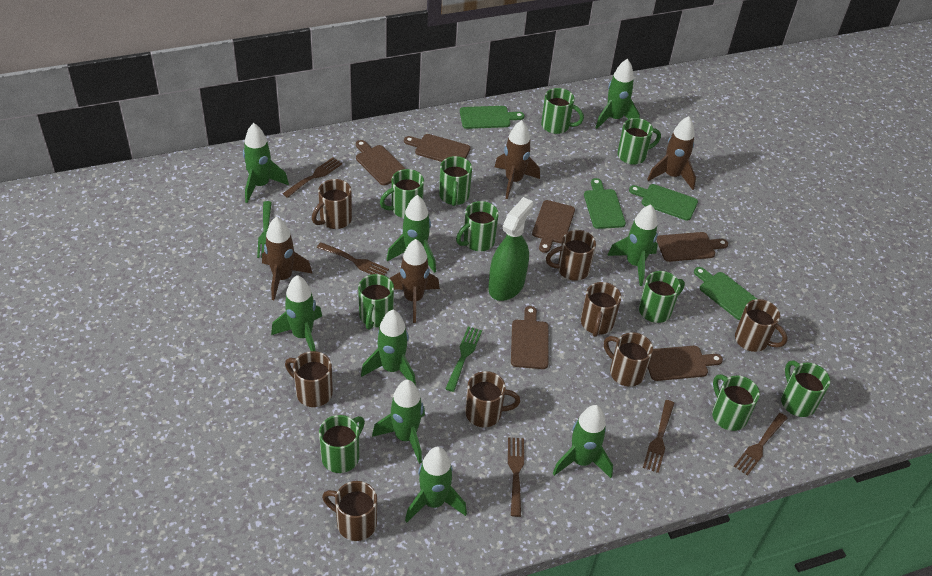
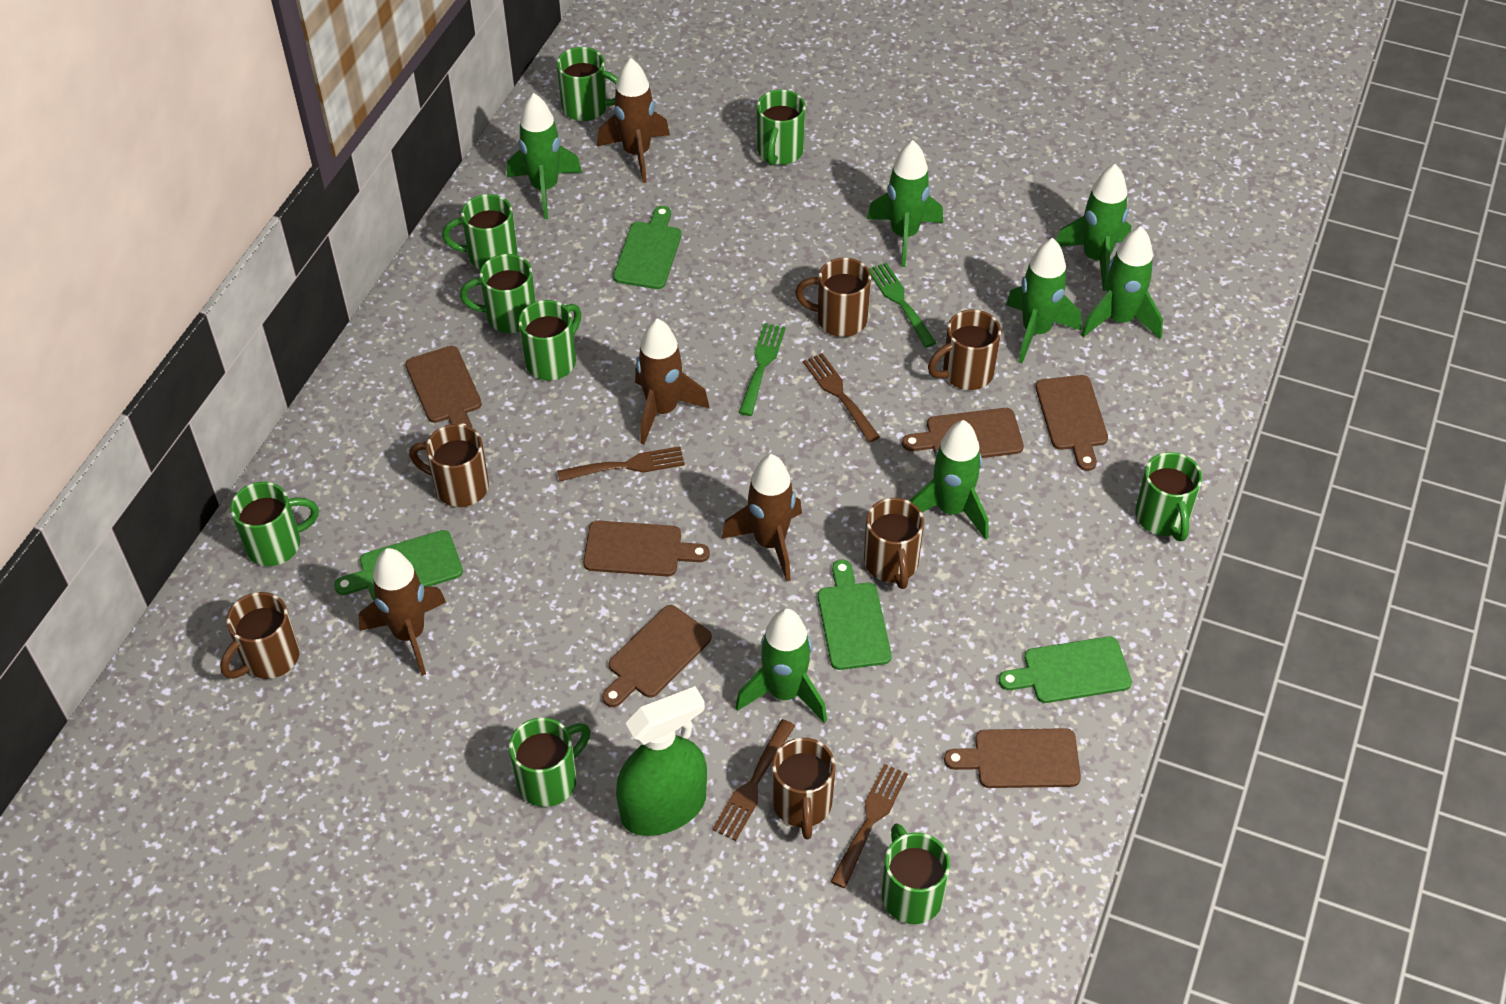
brown fork: 5 -> 4
brown mug: 8 -> 6
green mug: 10 -> 9
green rocket: 9 -> 7

